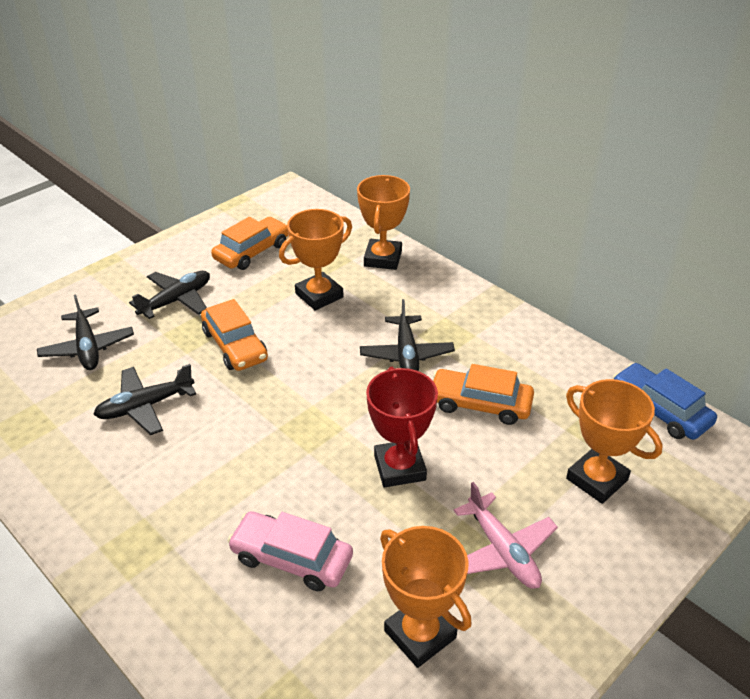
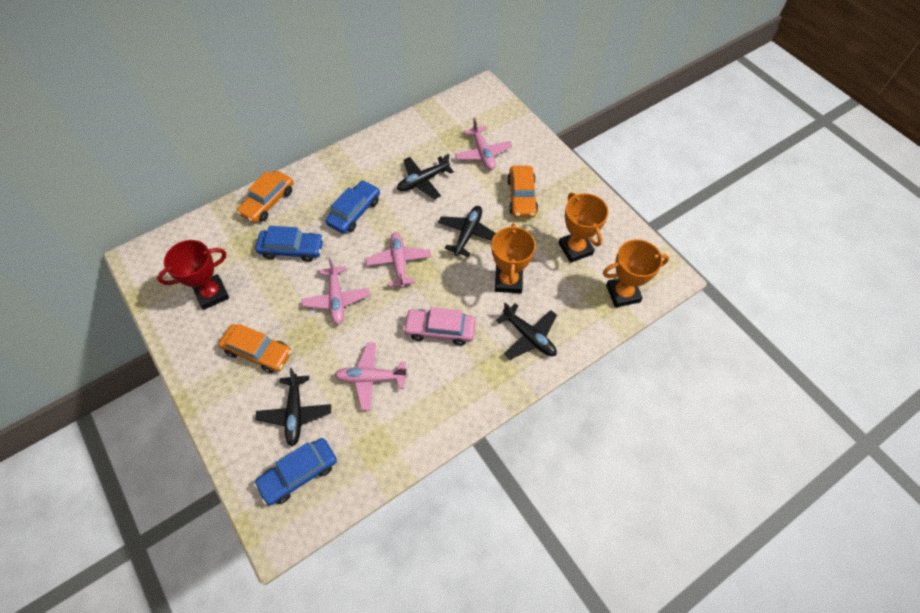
blue car: 1 -> 3
orange trophy: 4 -> 3
pink plane: 1 -> 4

